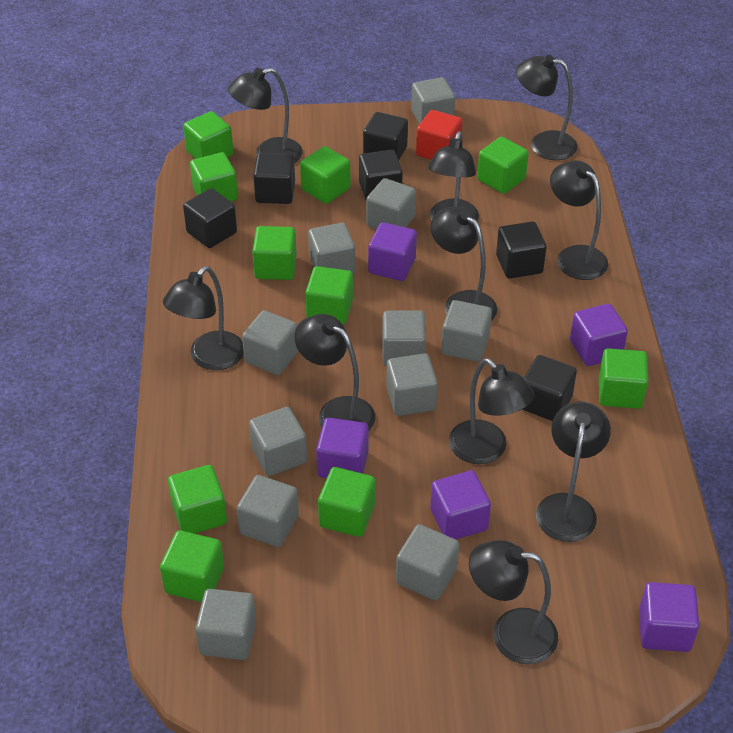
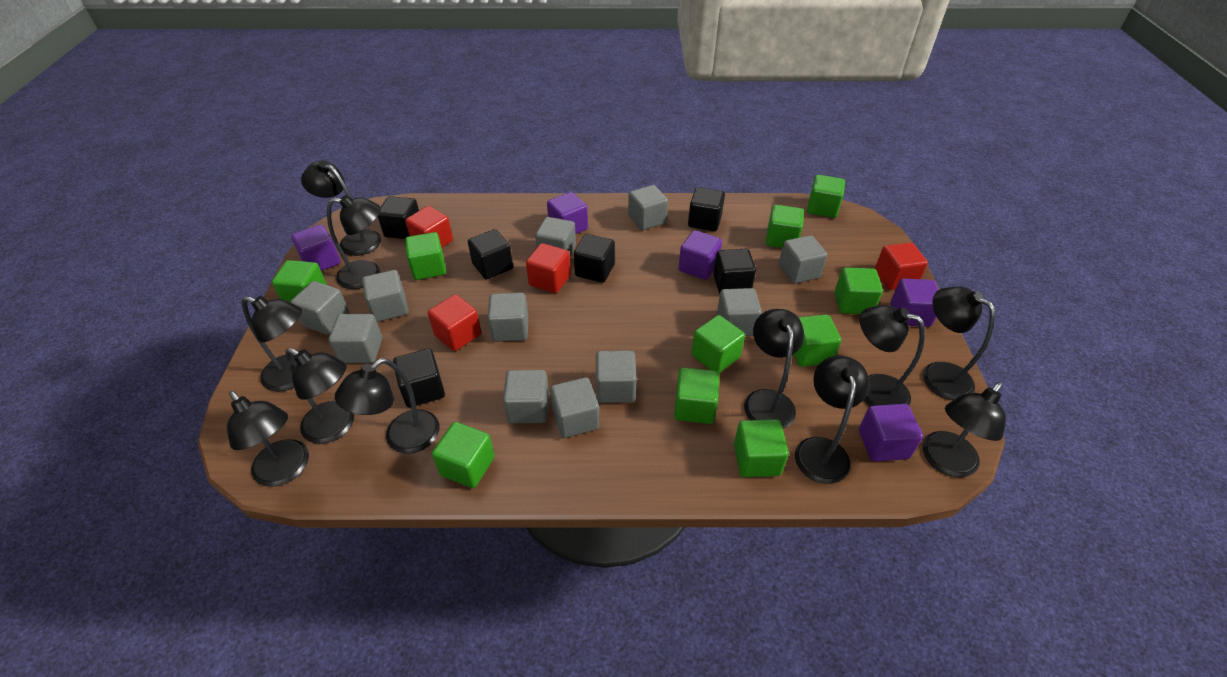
black lamp: 10 -> 11
red cube: 1 -> 4

